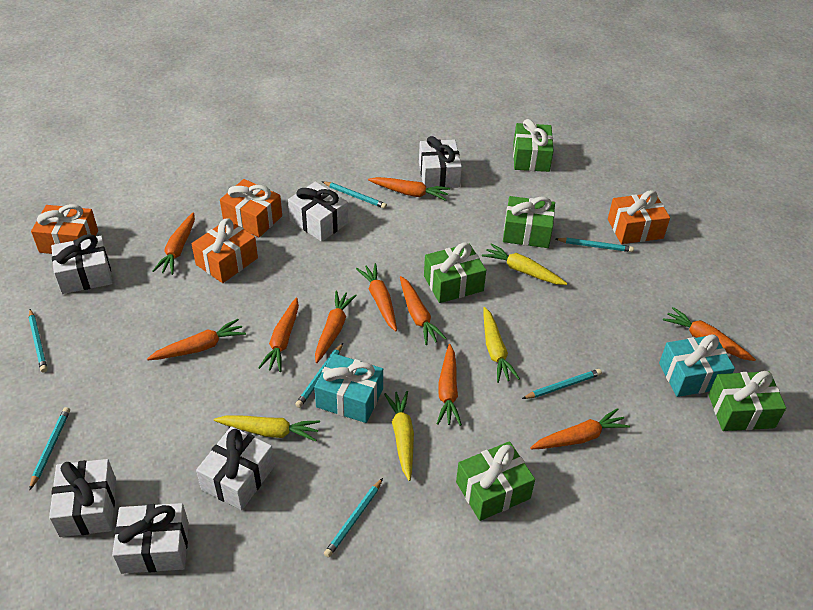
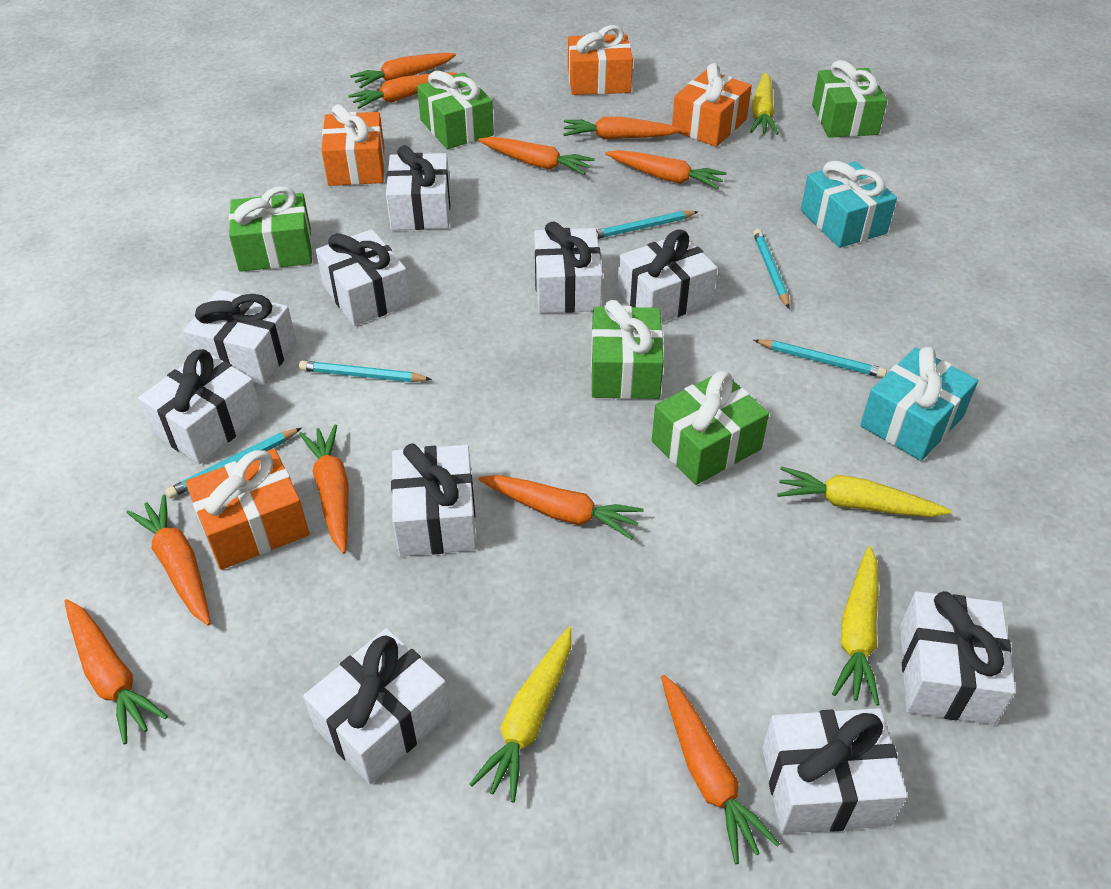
turquoise pencil: 7 -> 5
white gift: 6 -> 10

